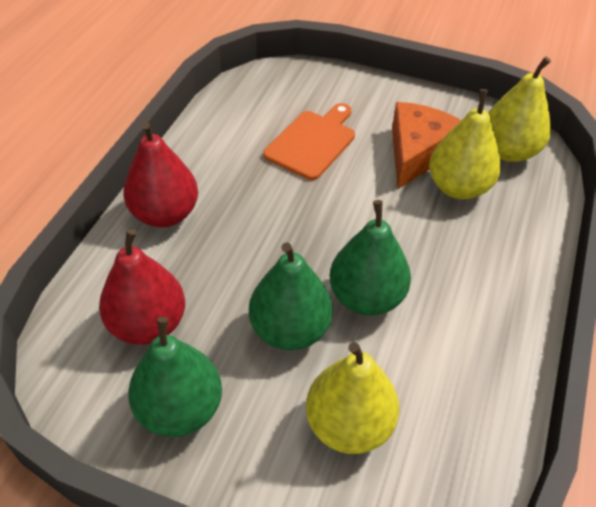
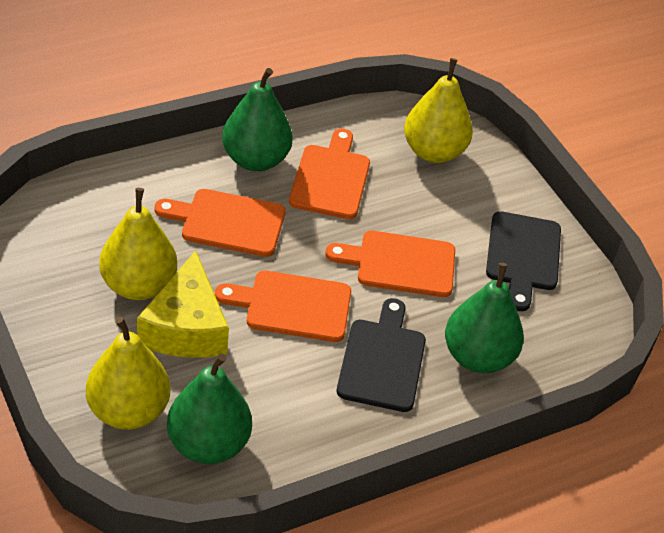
black cutting board: 0 -> 2
orange cheese: 1 -> 0
orange cutting board: 1 -> 4
red pear: 2 -> 0
yellow cheese: 0 -> 1

